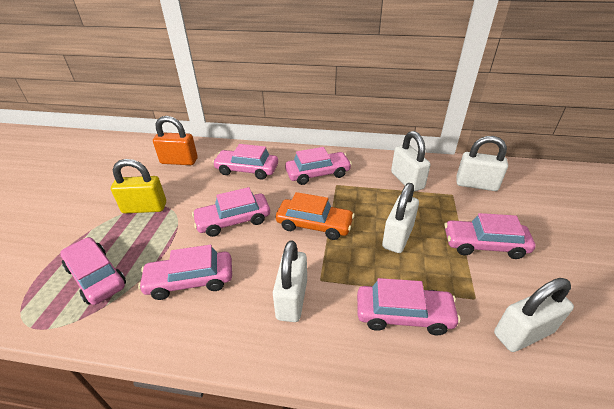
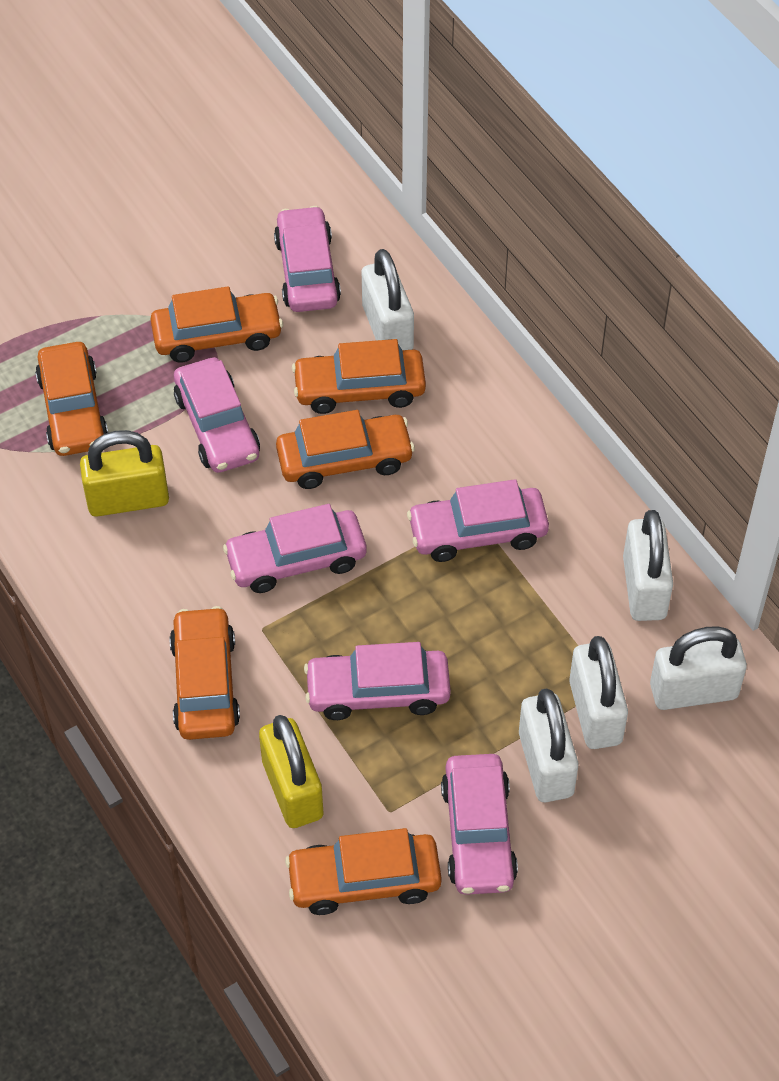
orange car: 1 -> 6
orange padlock: 1 -> 0
pink car: 7 -> 6
yellow padlock: 1 -> 2

